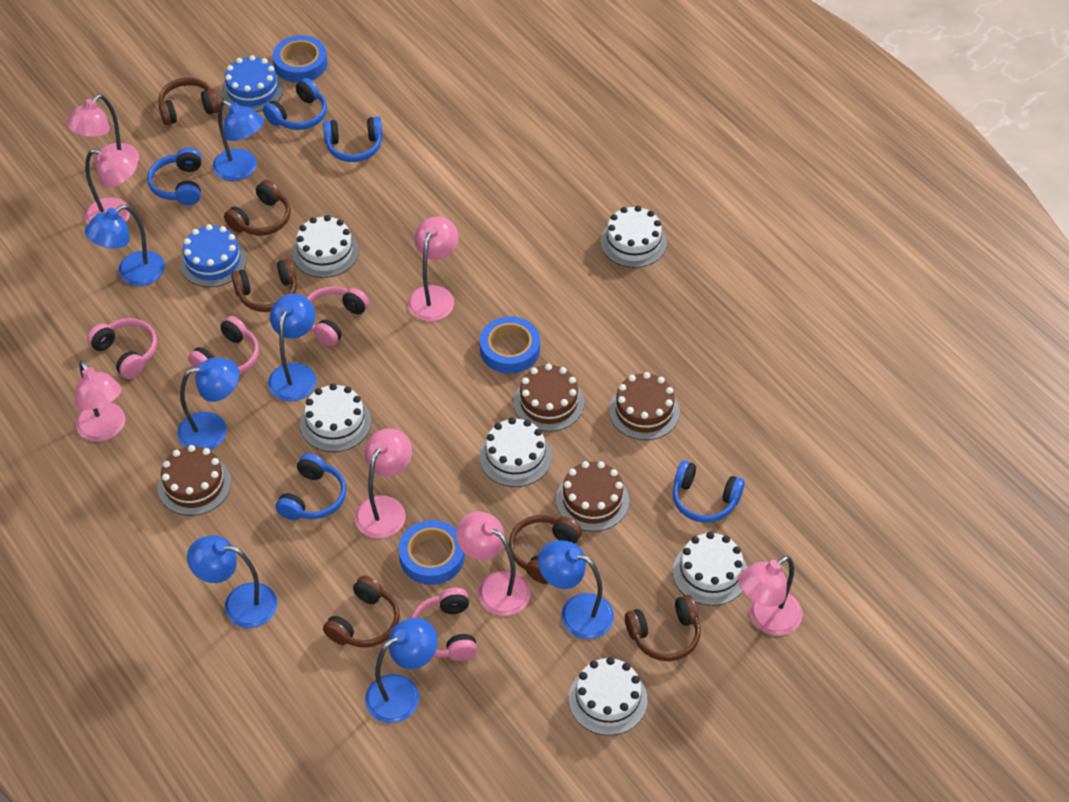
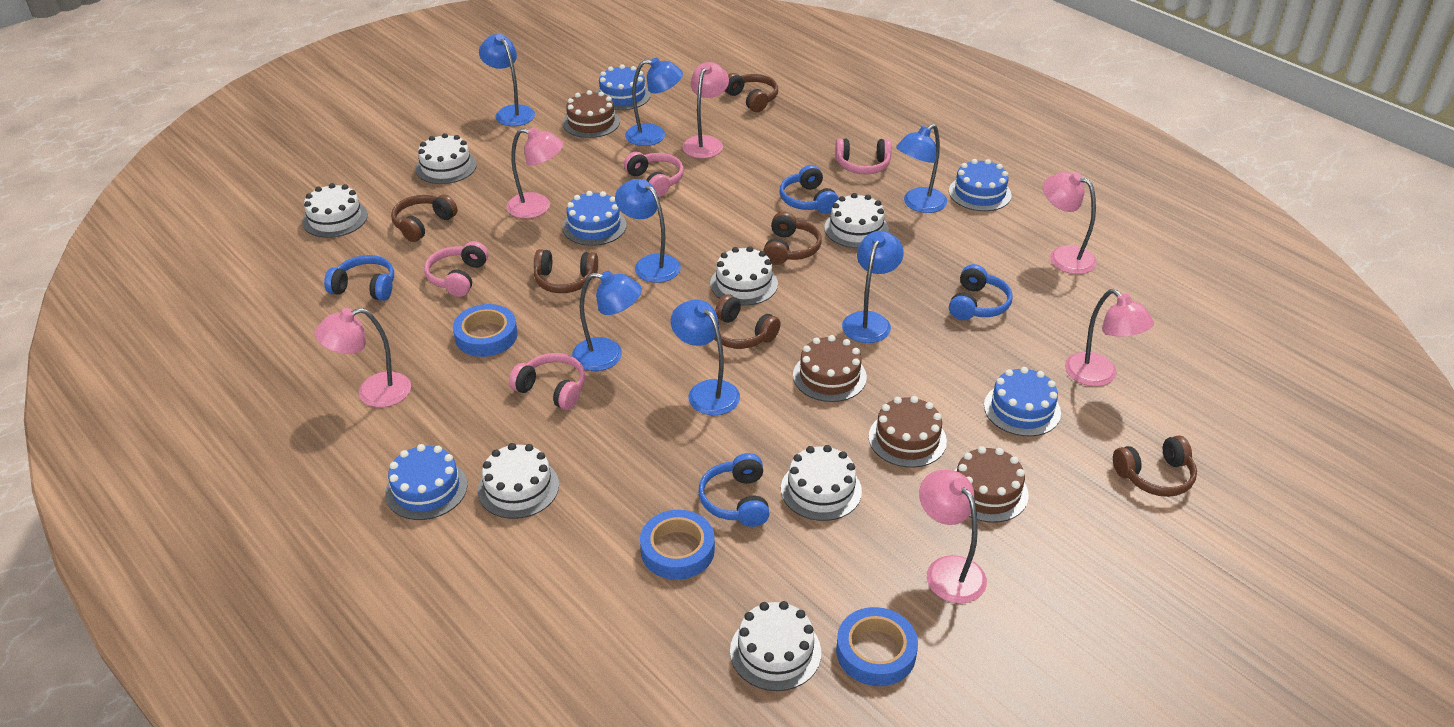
blue cake: 2 -> 5
blue headphones: 5 -> 4
pink lamp: 7 -> 6
white cake: 6 -> 7

